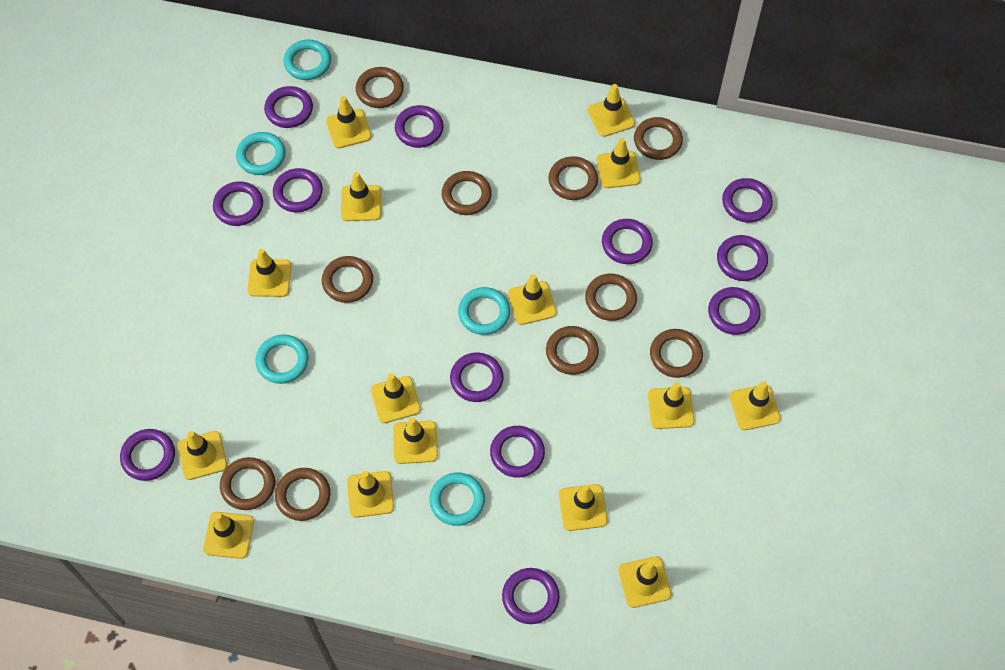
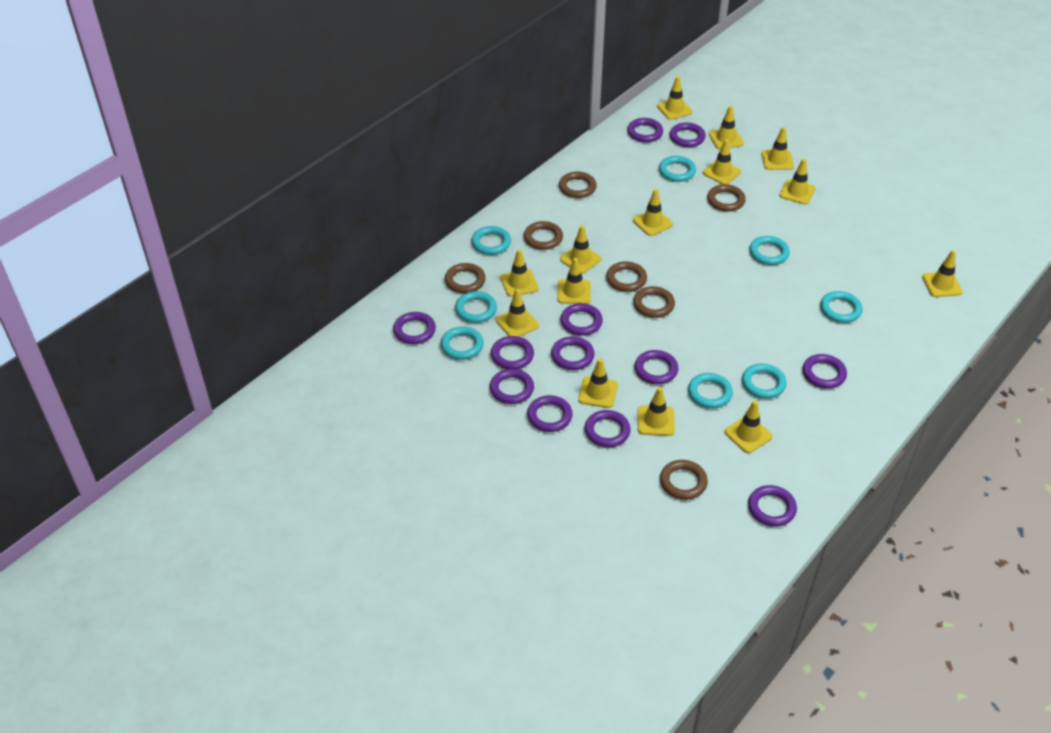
brown ring: 10 -> 7
turquoise ring: 5 -> 8
yellow traffic cone: 15 -> 14

